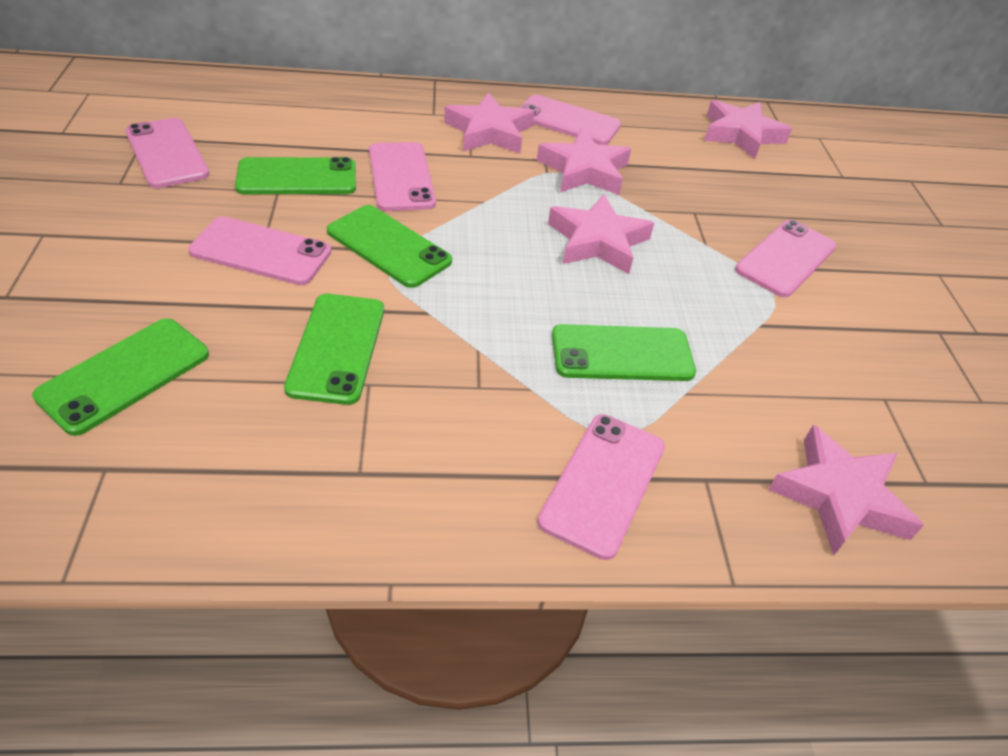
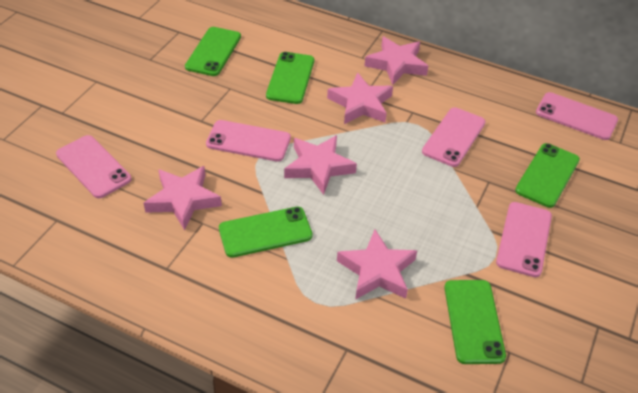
pink phone: 6 -> 5

